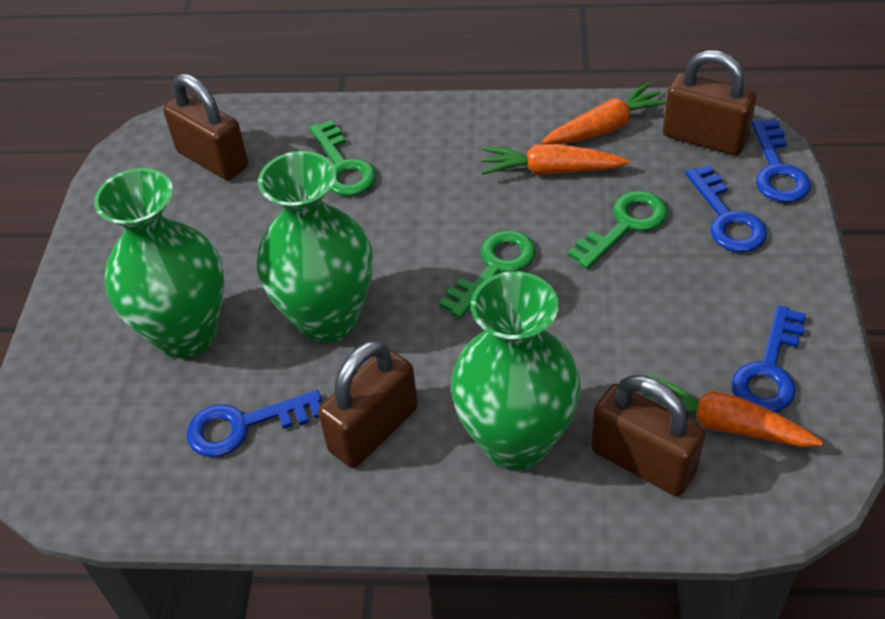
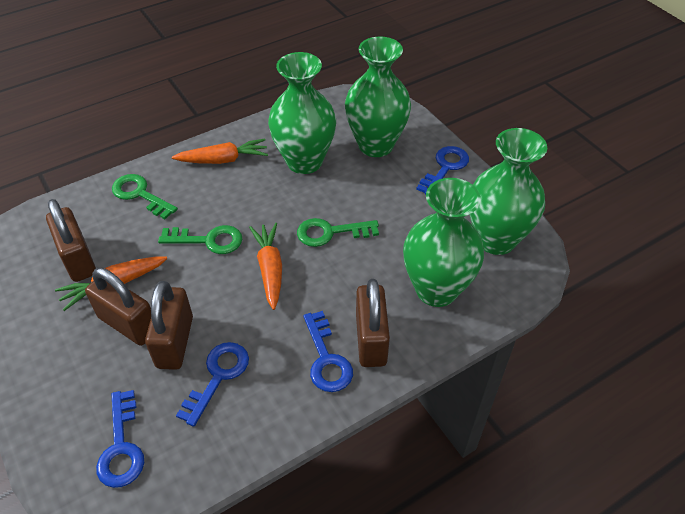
green vase: 3 -> 4

